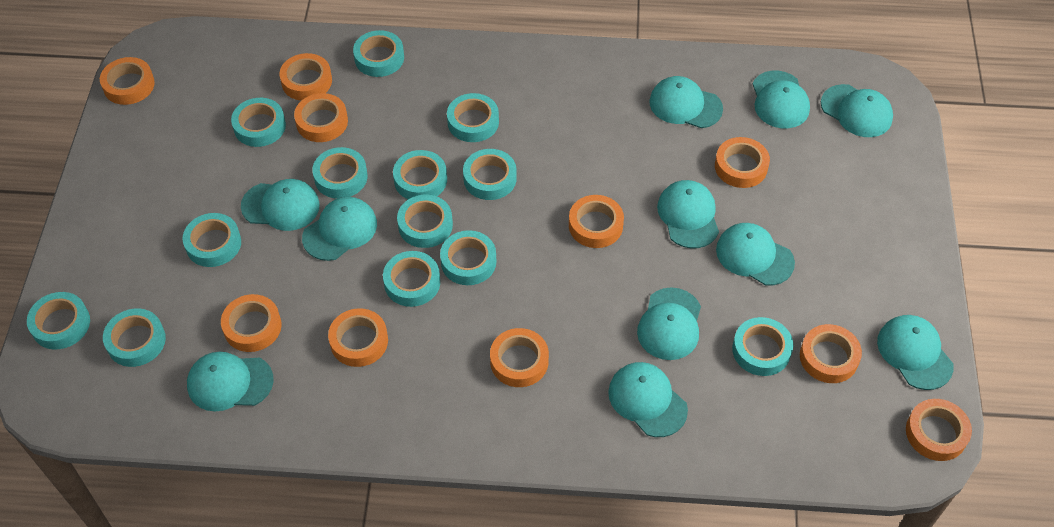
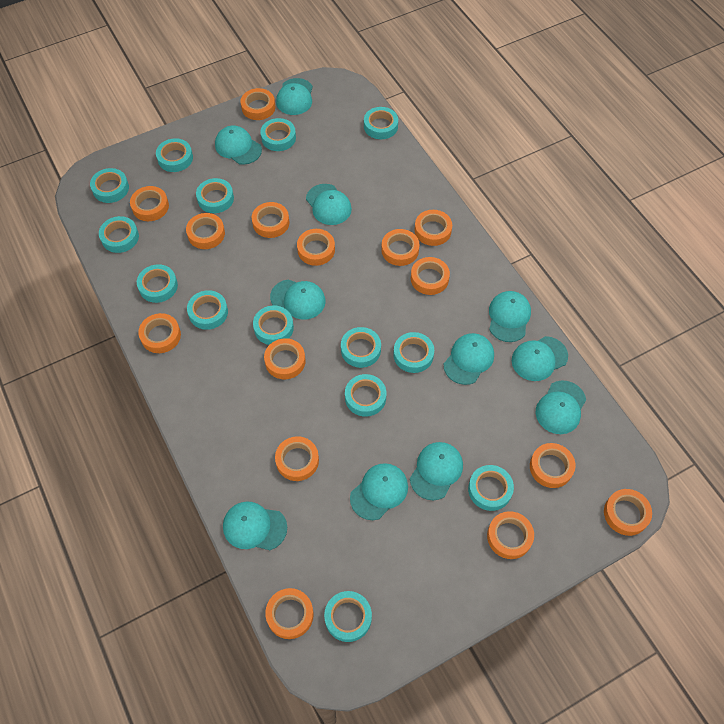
orange tape: 10 -> 15
turquoise tape: 13 -> 14

